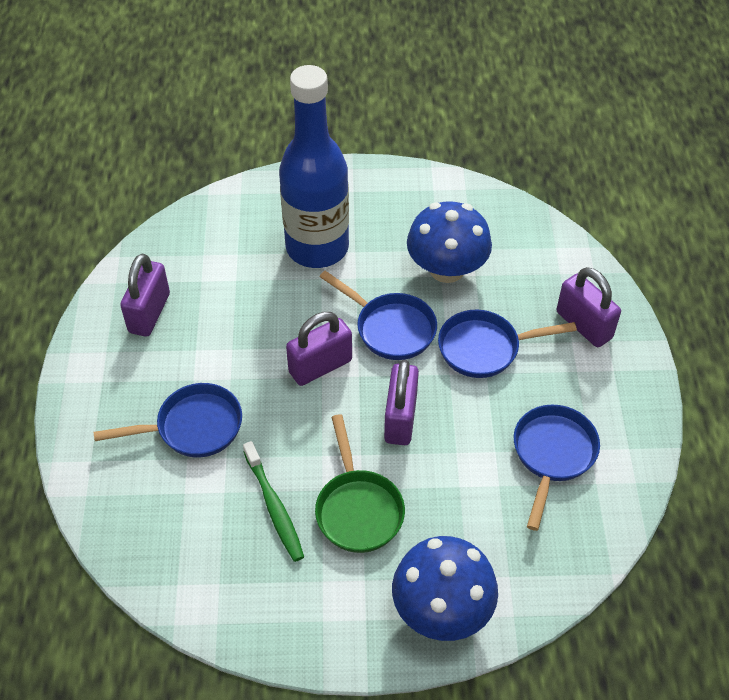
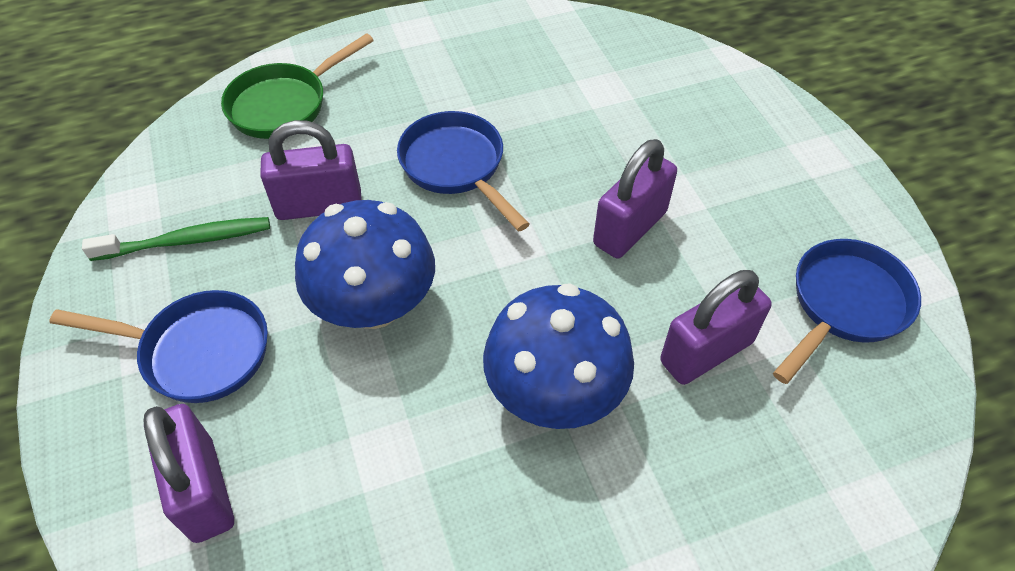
blue bottle: 1 -> 0
blue pan: 4 -> 3

